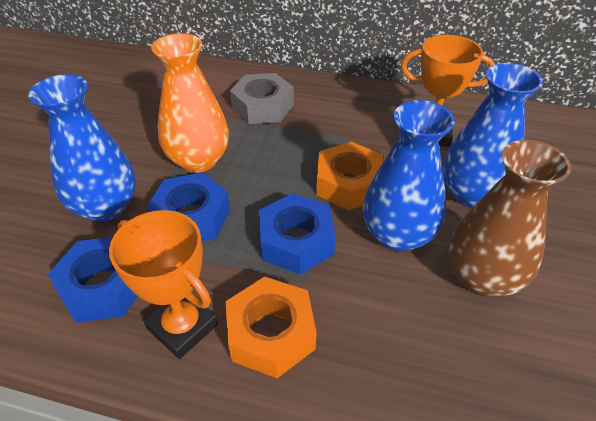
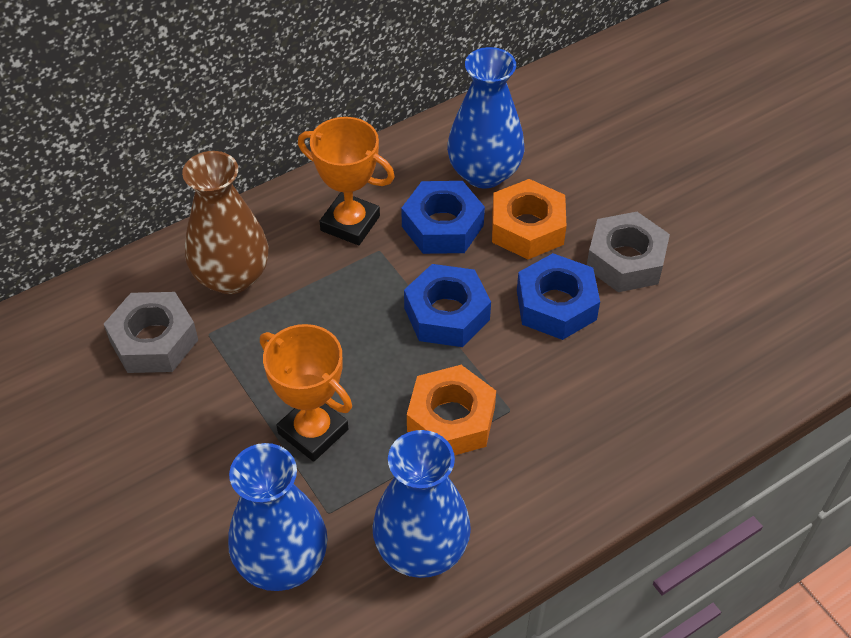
grey nut: 1 -> 2
orange vase: 1 -> 0

